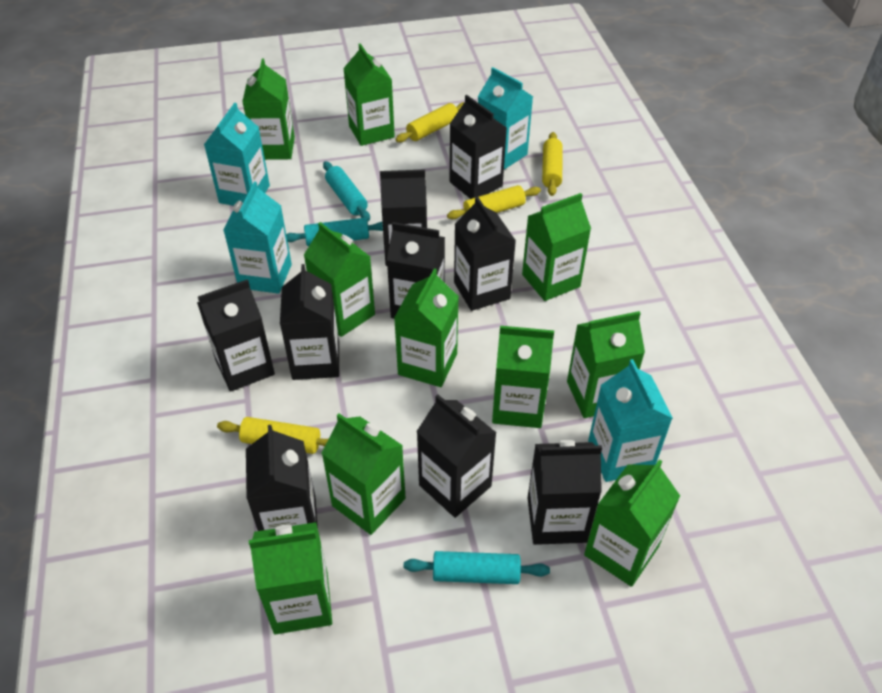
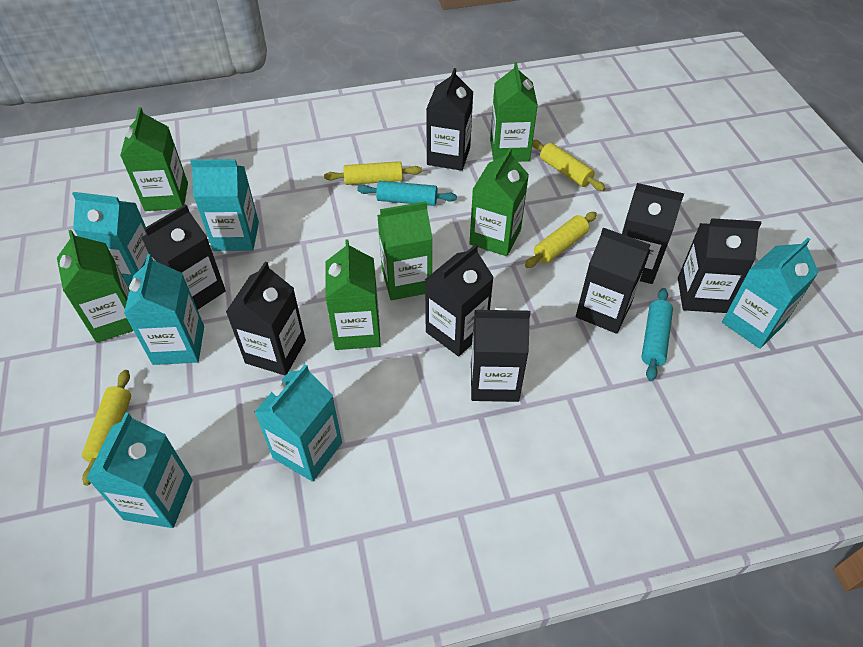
black carton: 9 -> 8
green carton: 10 -> 6
turquoise carton: 4 -> 6
turquoise rolling pin: 3 -> 2

